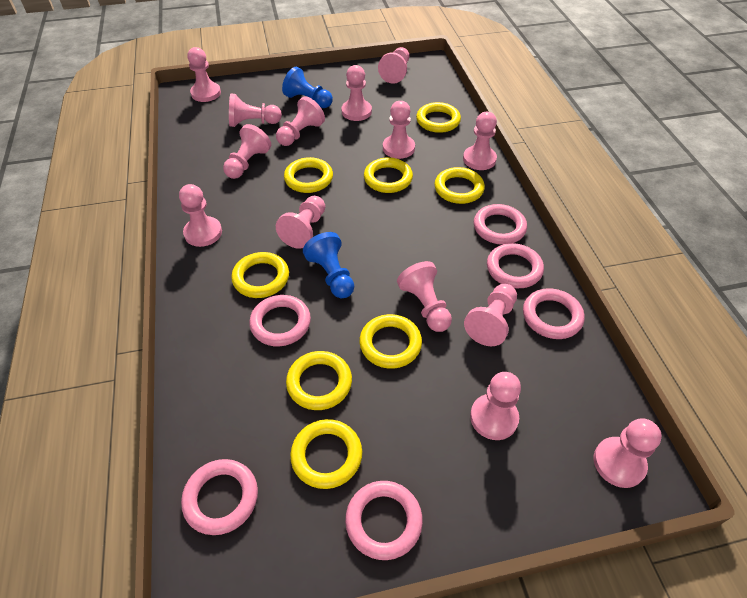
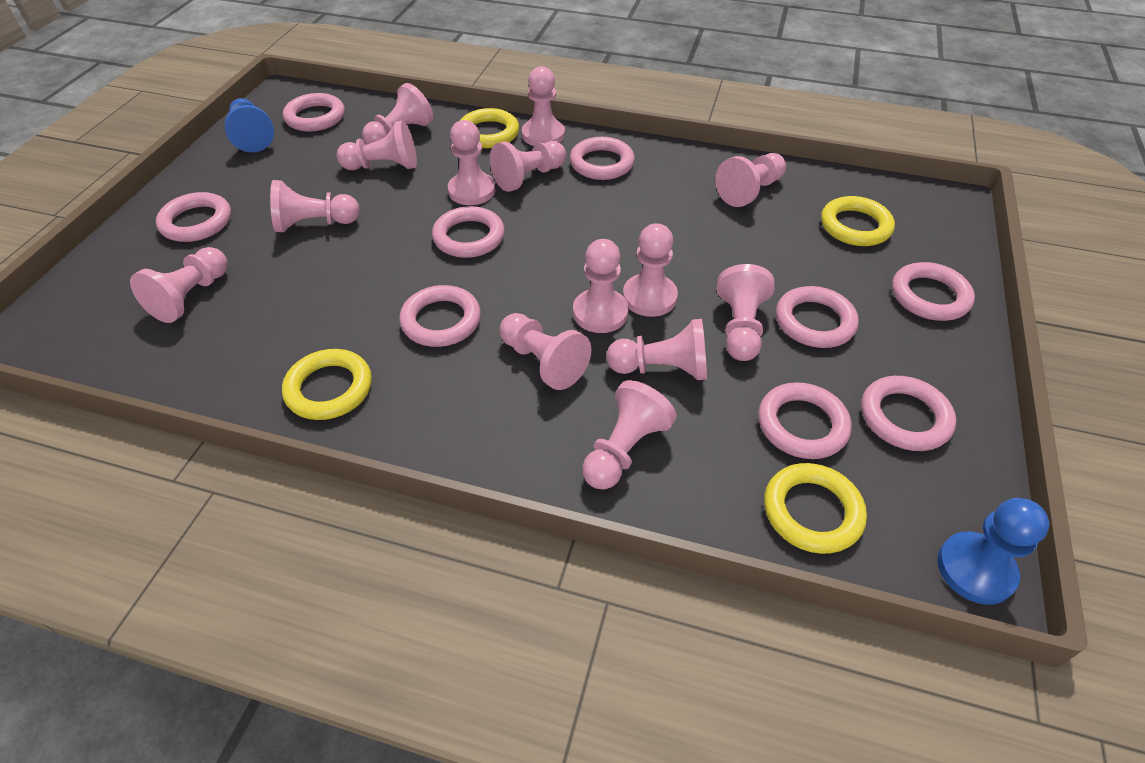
pink ring: 6 -> 9
yellow ring: 8 -> 4

